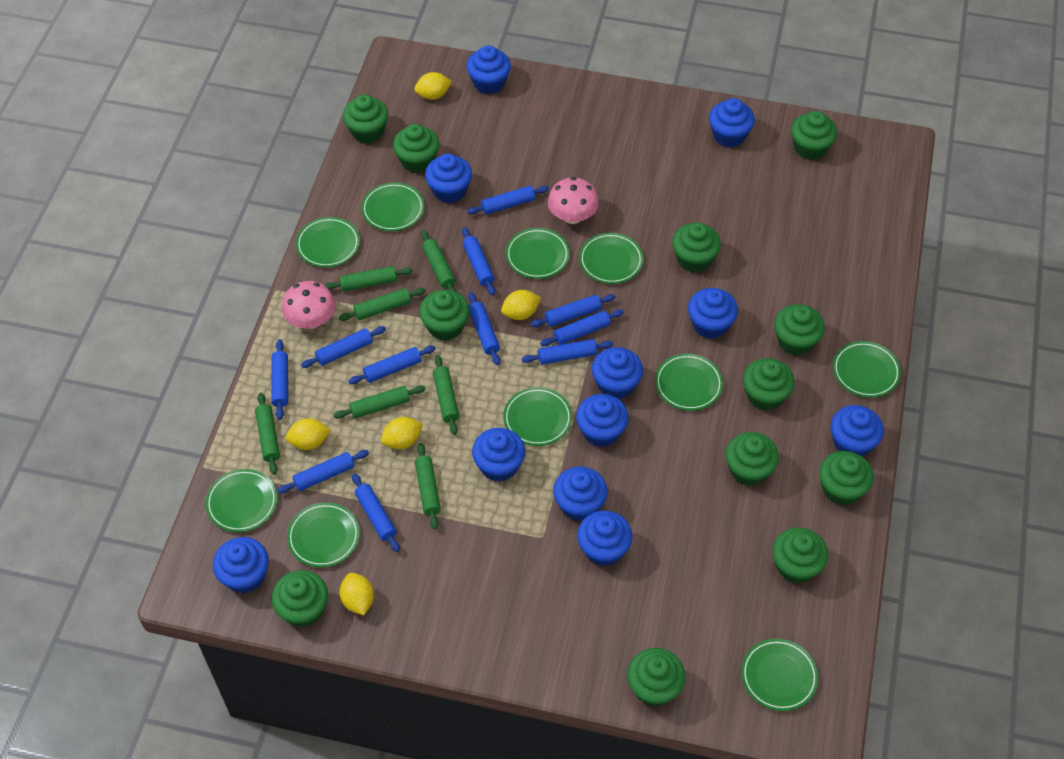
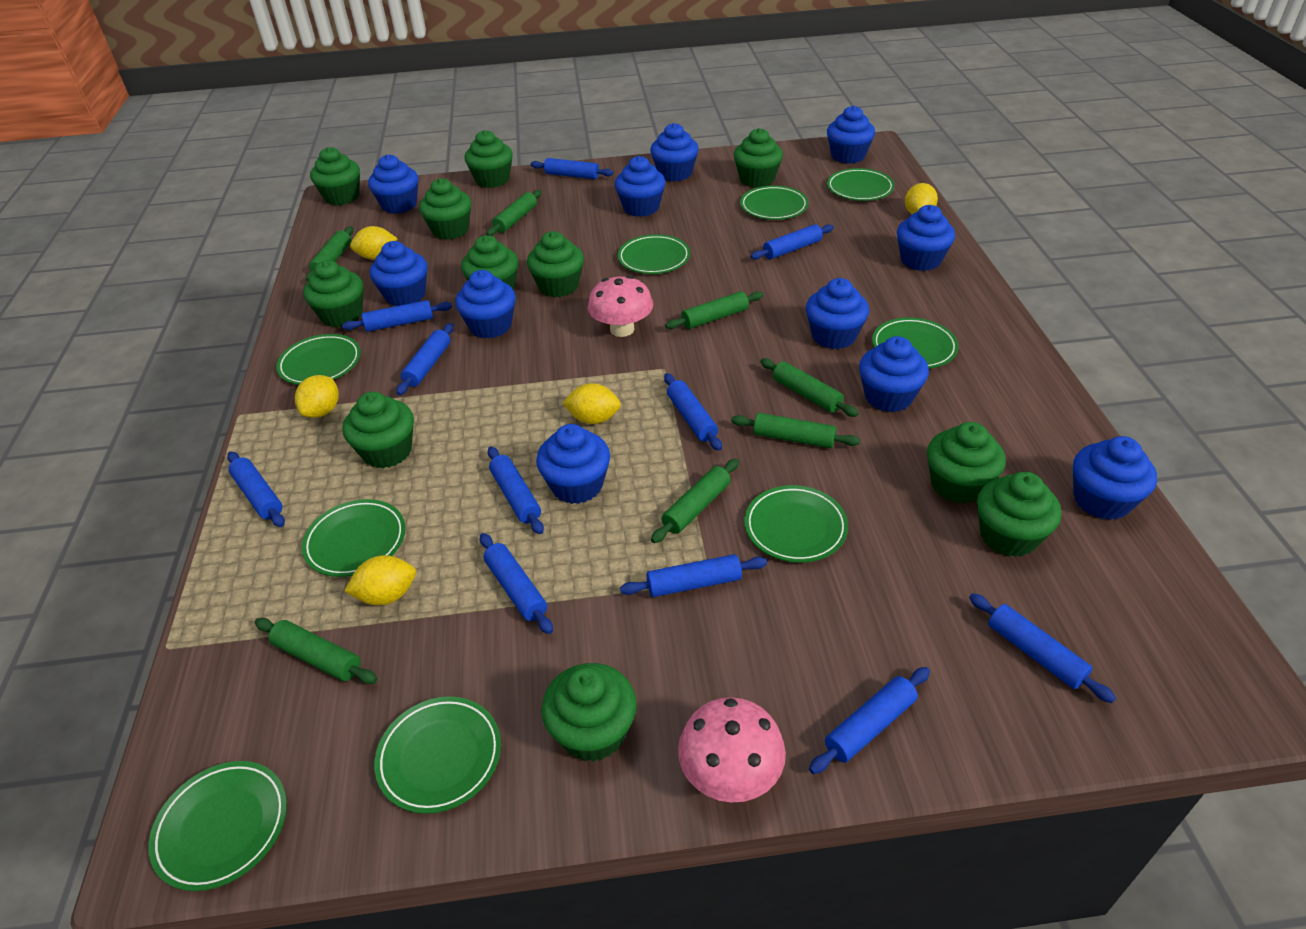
green cupcake: 12 -> 11
green plate: 10 -> 9

